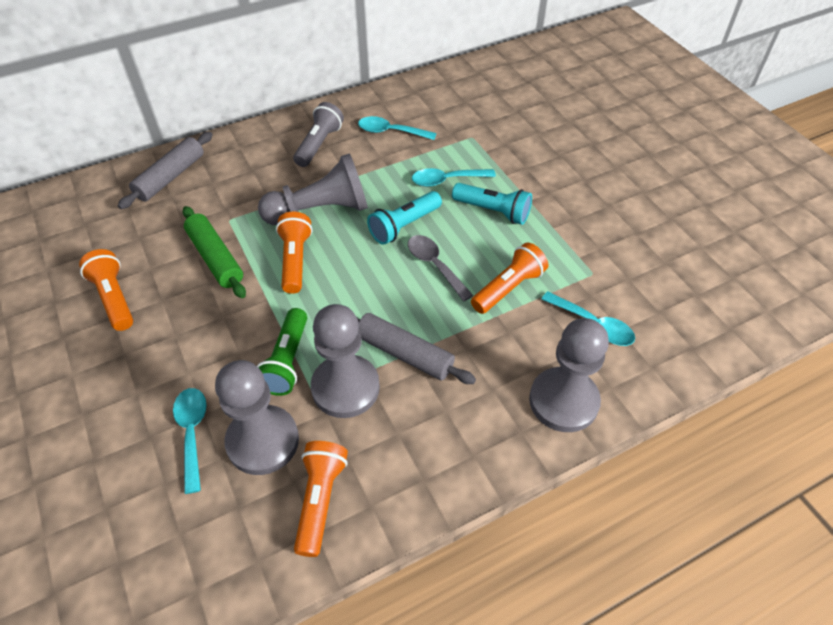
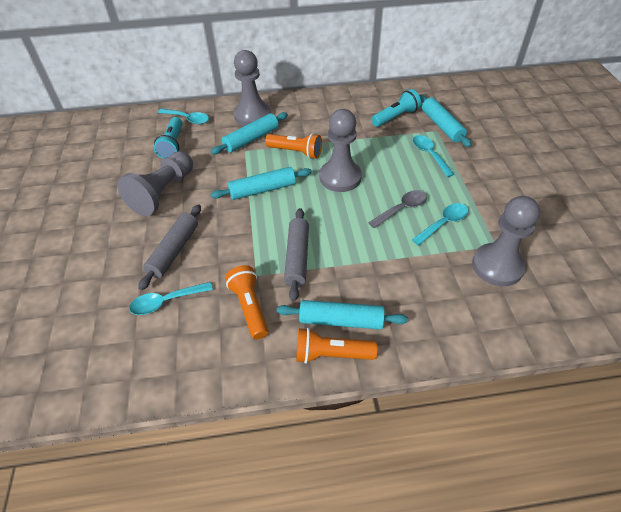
green flashlight: 1 -> 0
green rolling pin: 1 -> 0
grey flashlight: 1 -> 0
orange flashlight: 4 -> 3
turquoise rolling pin: 0 -> 4

